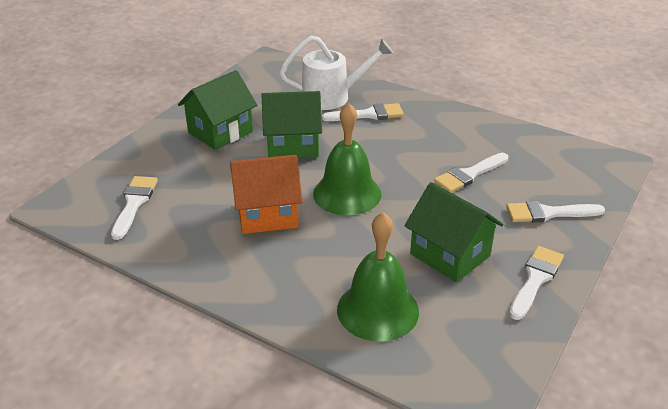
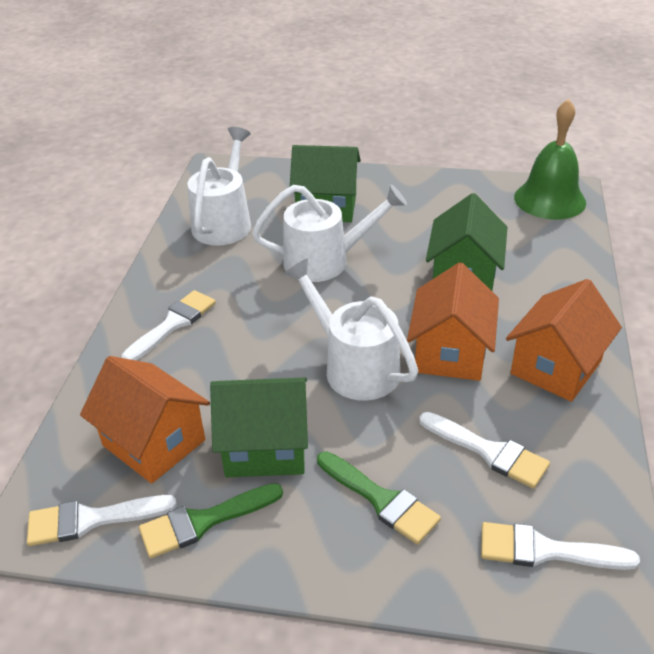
green bell: 2 -> 1
green brush: 0 -> 2
orange house: 1 -> 3
white brush: 5 -> 4
white watering can: 1 -> 3

